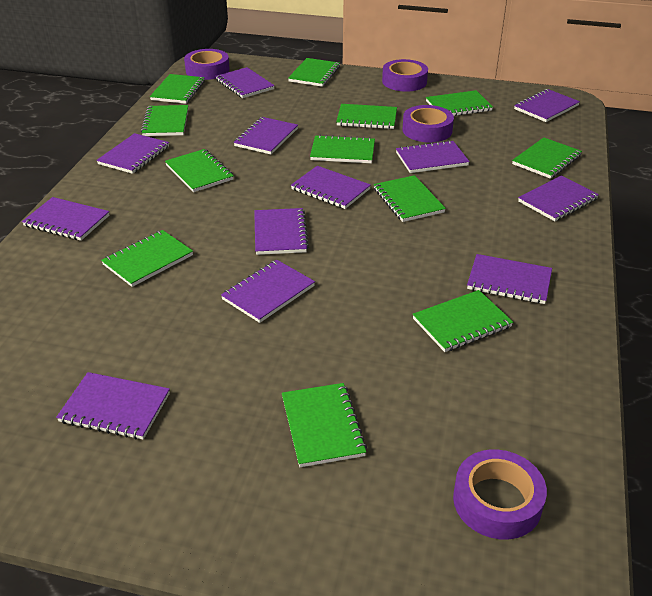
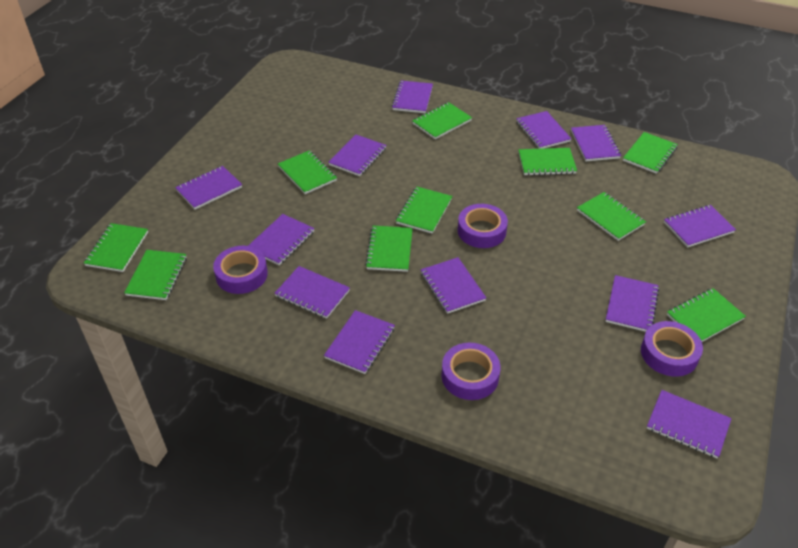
green notebook: 12 -> 10

